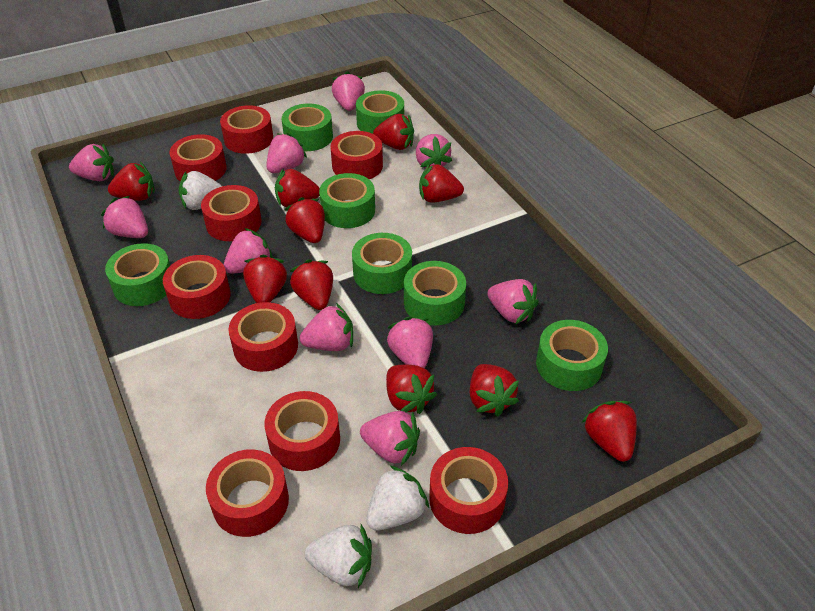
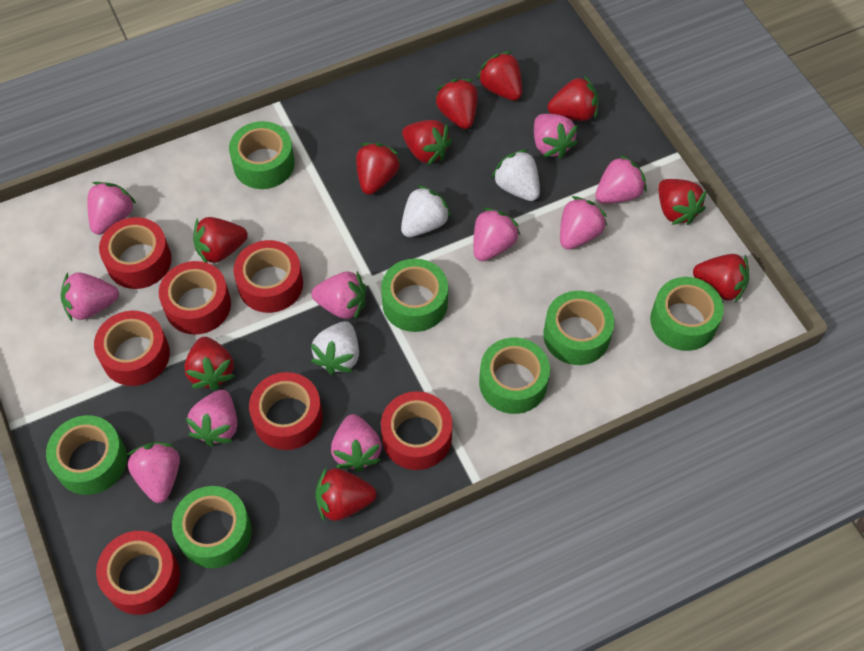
red tape: 9 -> 7

